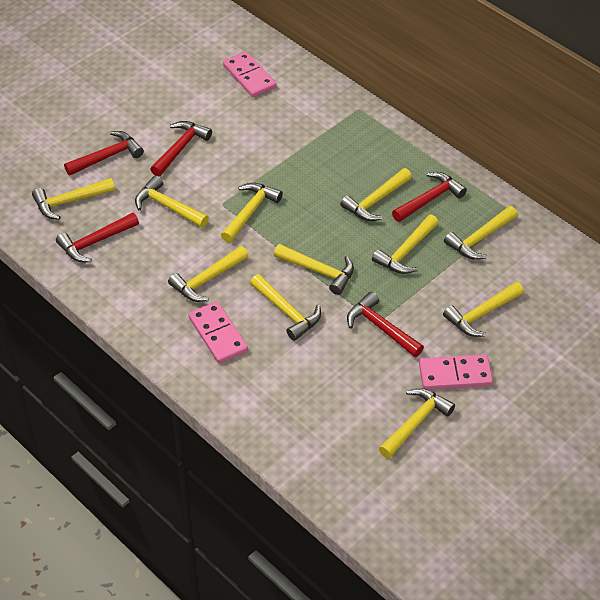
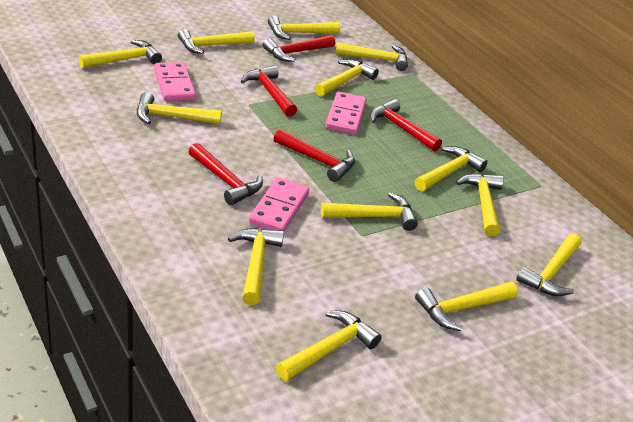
yellow hammer: 11 -> 13

